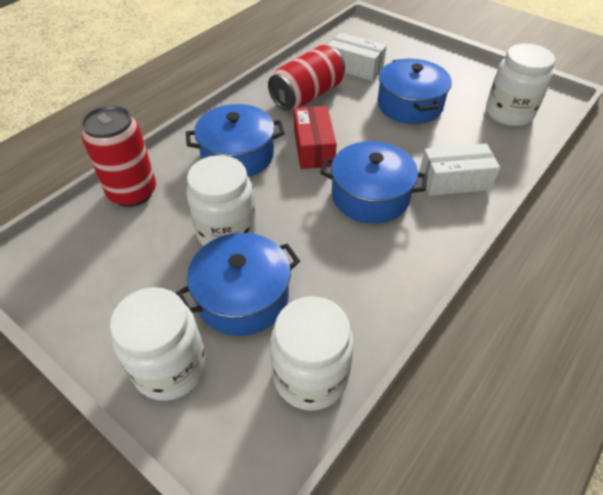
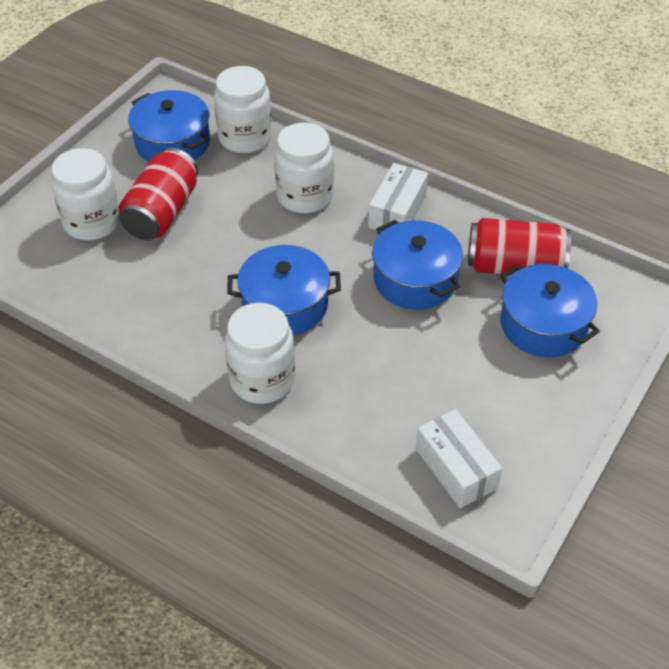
red box: 1 -> 0

